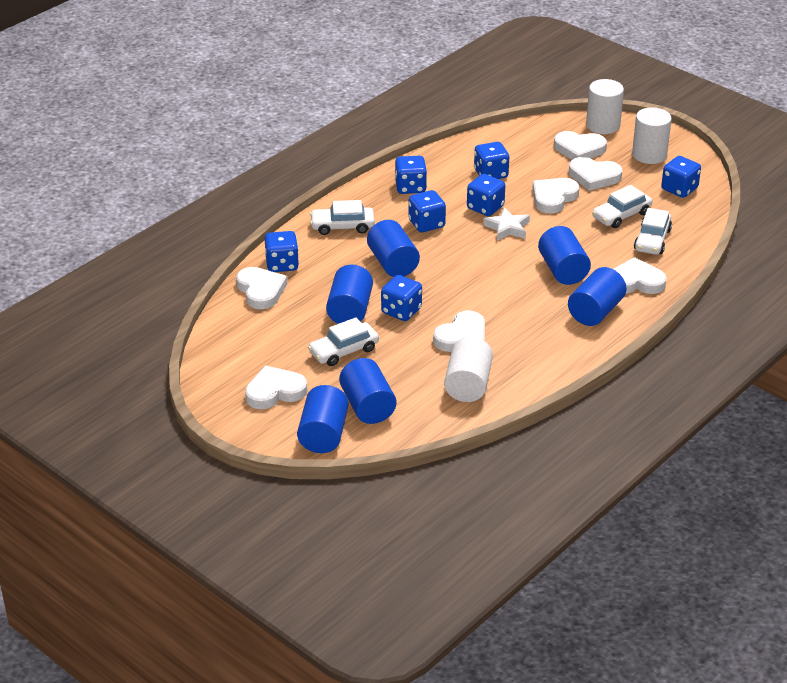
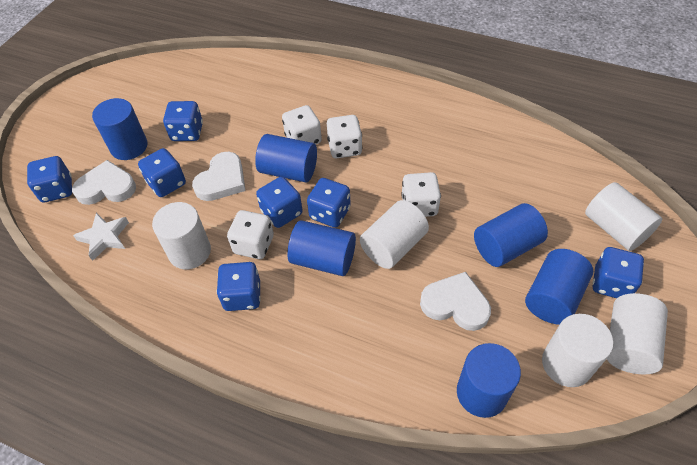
white car: 4 -> 0
white cylinder: 3 -> 5
white dice: 0 -> 4
white heart: 7 -> 3

